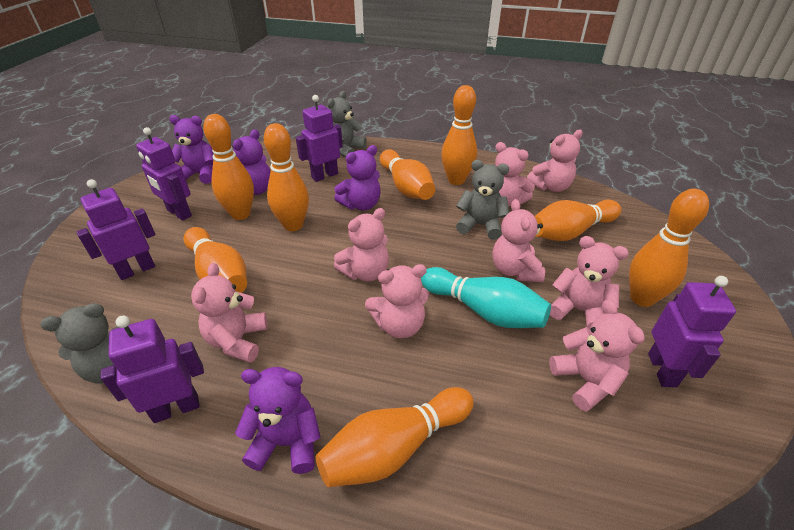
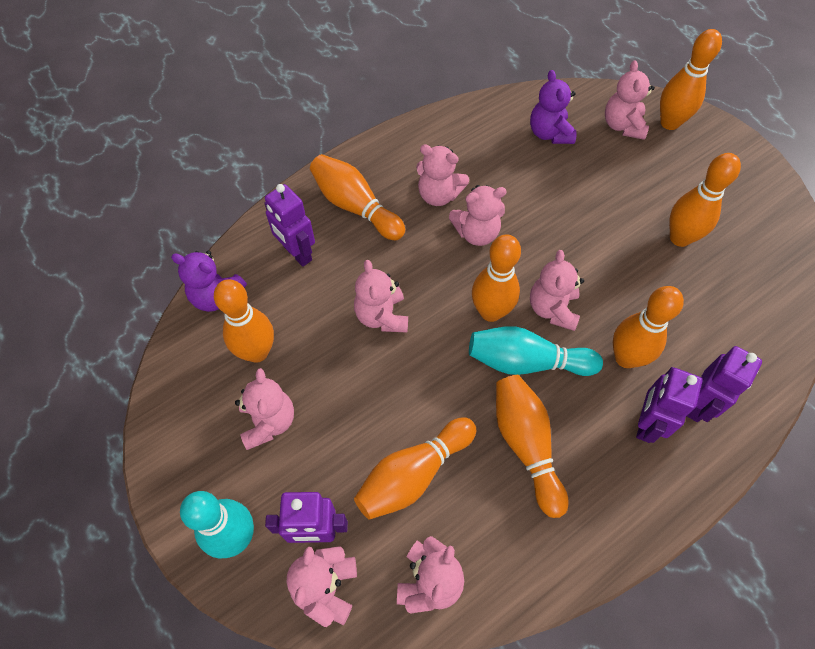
grey teddy bear: 3 -> 0
purple robot: 5 -> 4
purple teddy bear: 4 -> 2
turquoise bowling pin: 1 -> 2

